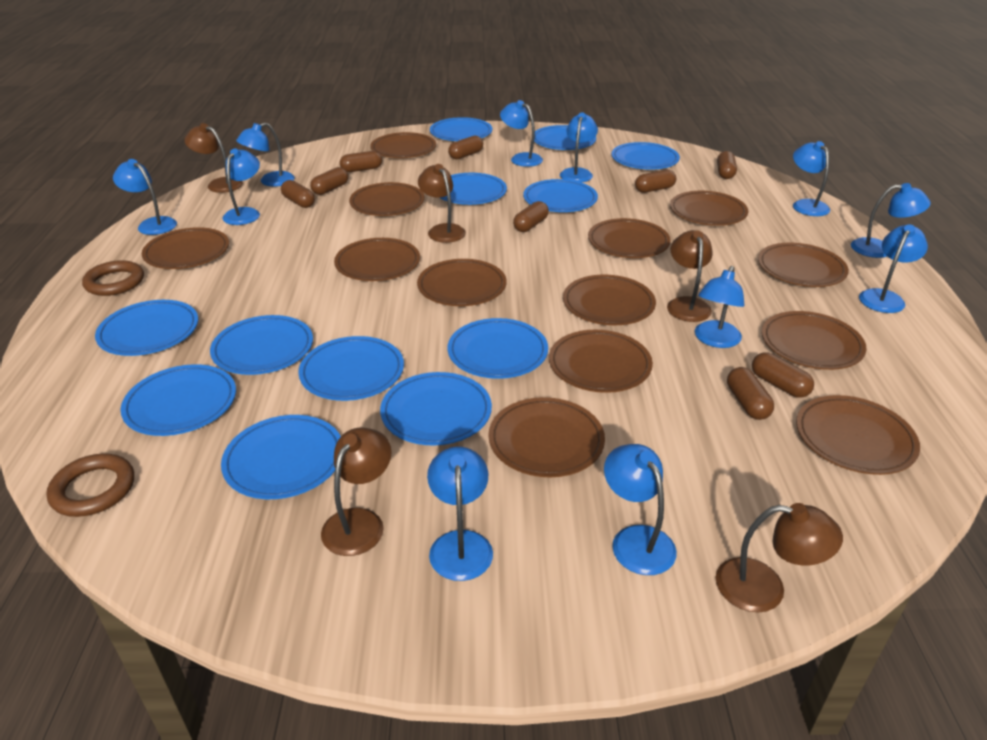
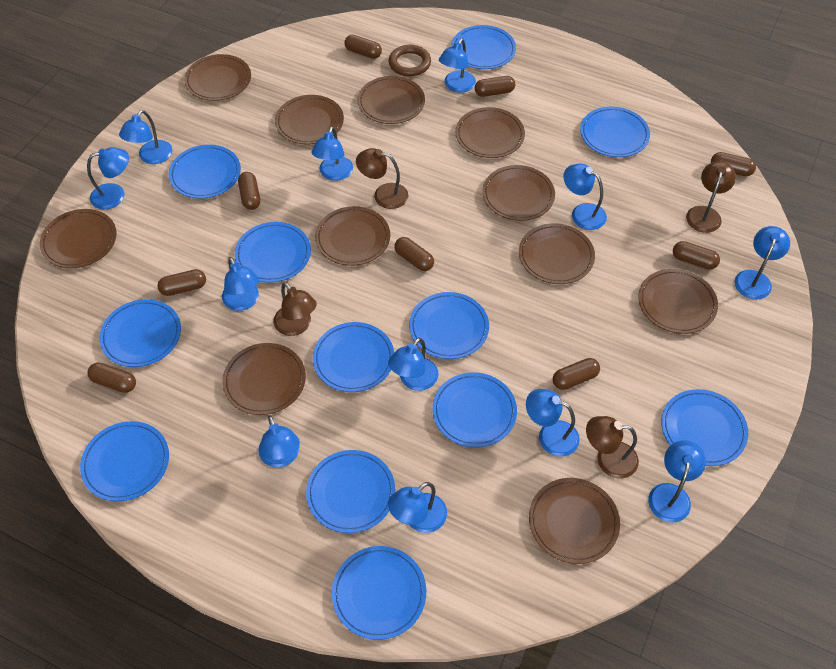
blue lamp: 11 -> 12
brown lamp: 5 -> 4
brown plate: 13 -> 11
brown ring: 2 -> 1

